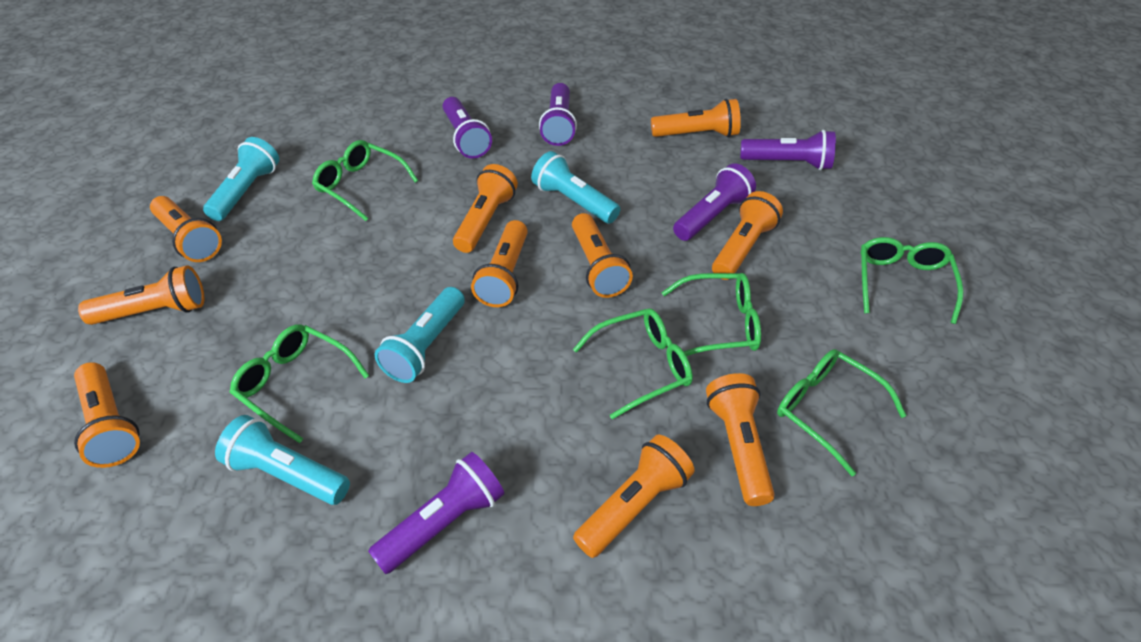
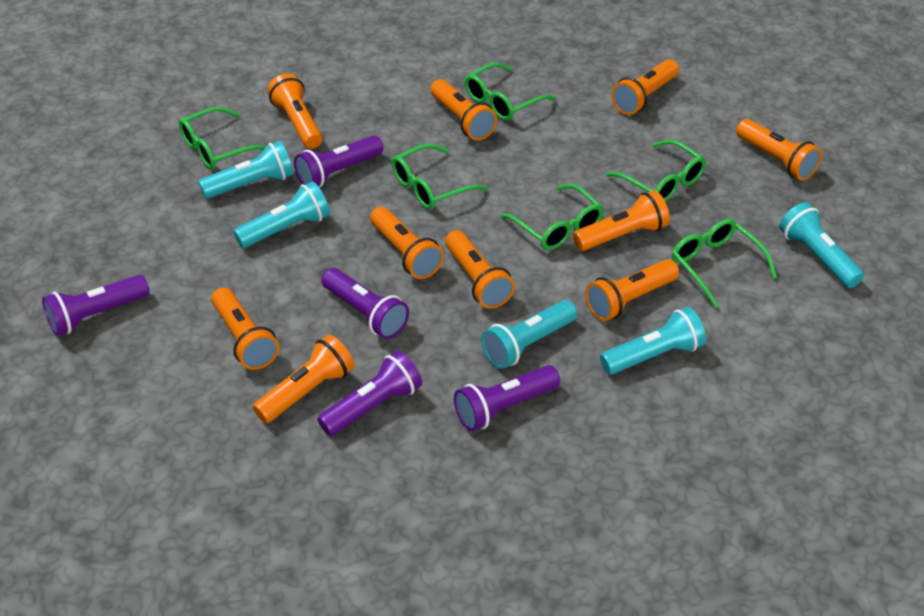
turquoise flashlight: 4 -> 5

